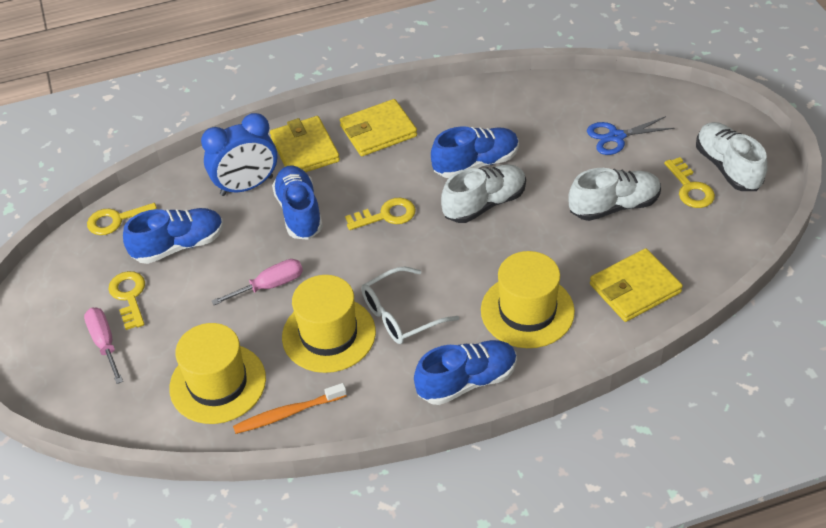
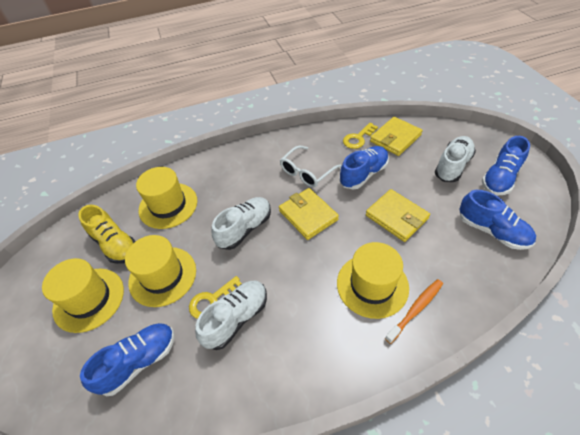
blue clock: 1 -> 0
blue scissors: 1 -> 0
pink screwdriver: 2 -> 0
yellow hat: 3 -> 4
yellow key: 4 -> 2
yellow shoe: 0 -> 1

